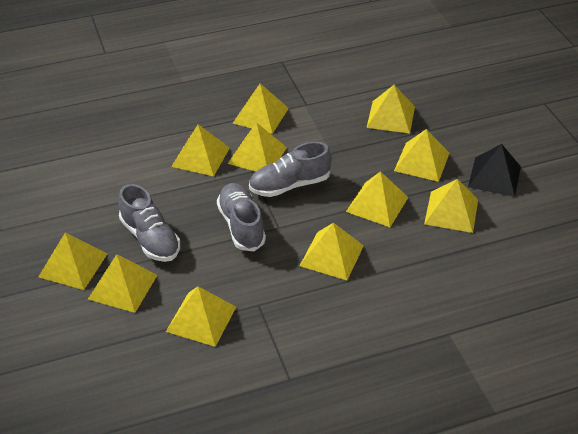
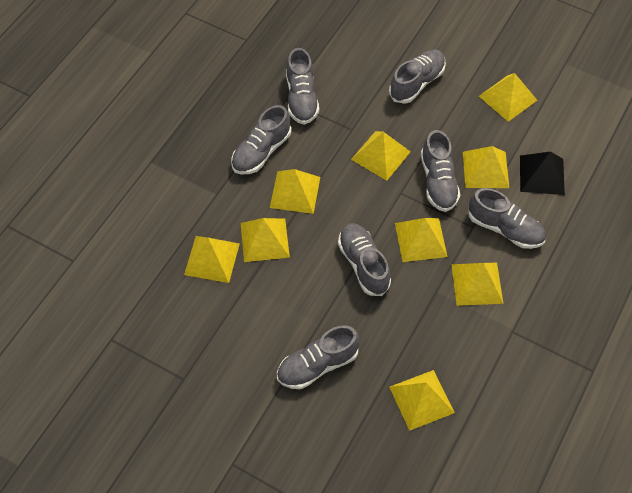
grey shoe: 3 -> 7
yellow pyramid: 11 -> 9

